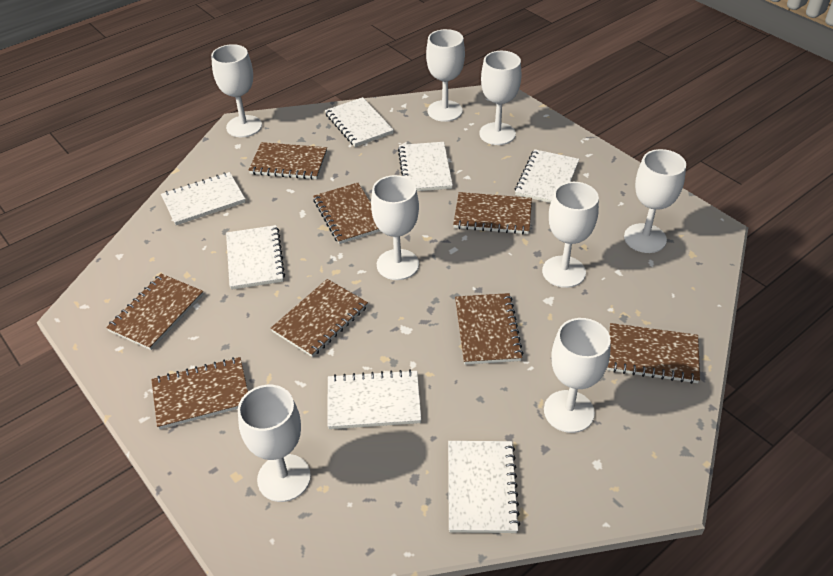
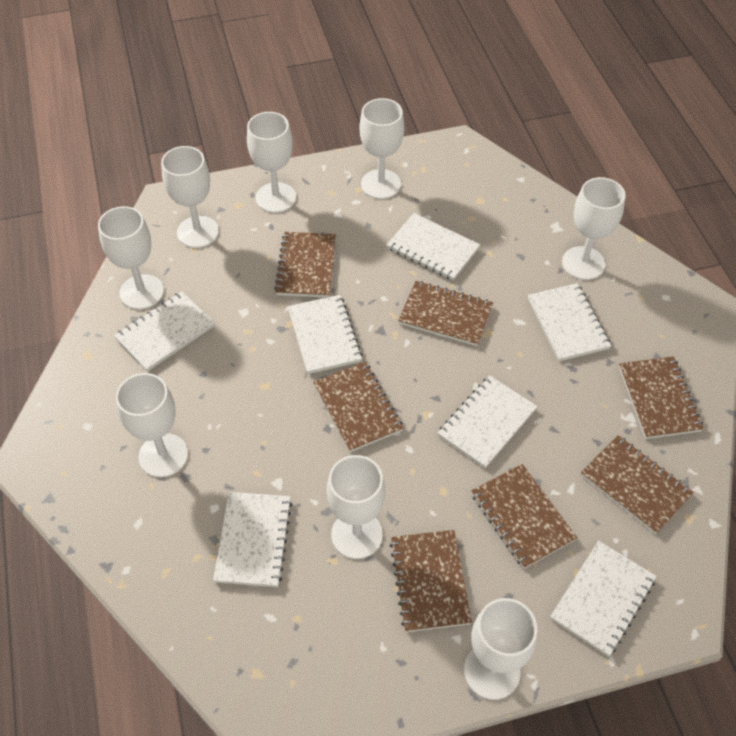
brown notebook: 8 -> 7

